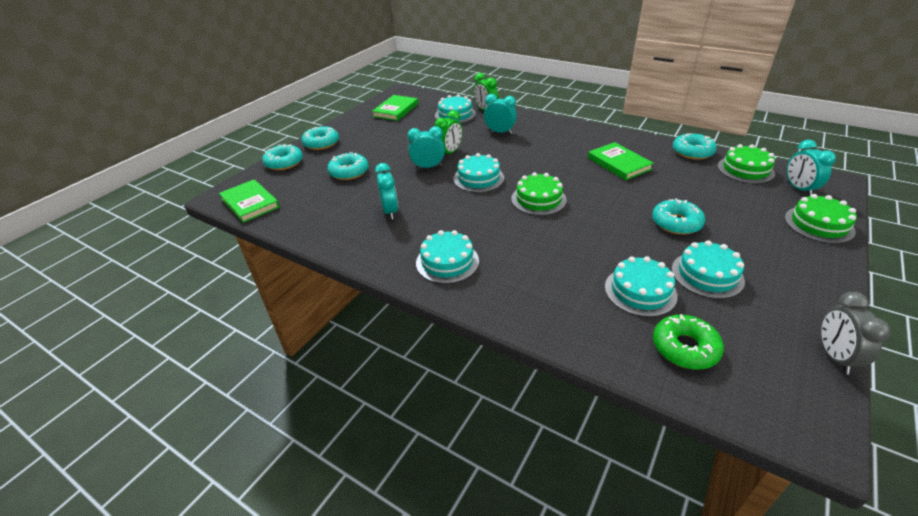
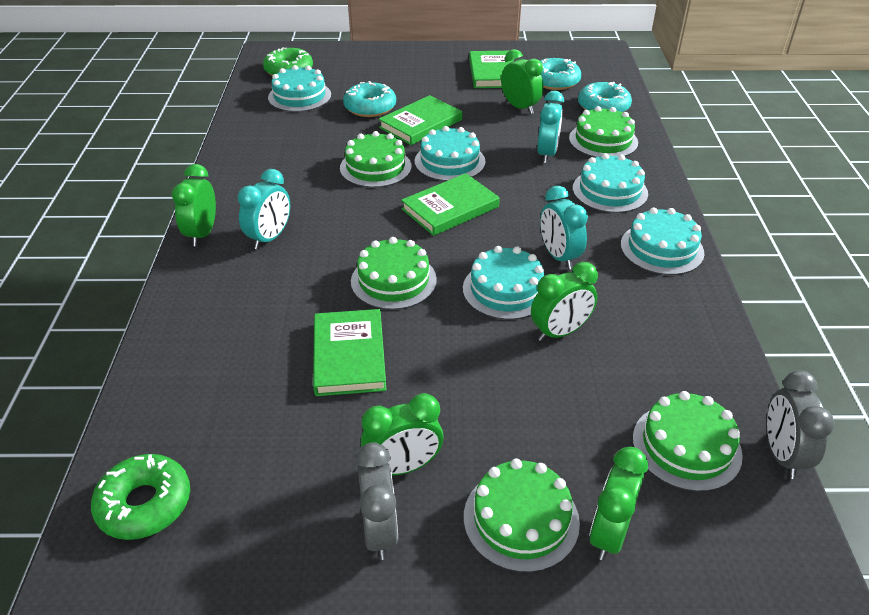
green book: 3 -> 4
green cake: 3 -> 5
green clock: 2 -> 5
green donut: 1 -> 2
grey clock: 1 -> 2
turquoise clock: 4 -> 3
turquoise donut: 5 -> 3

